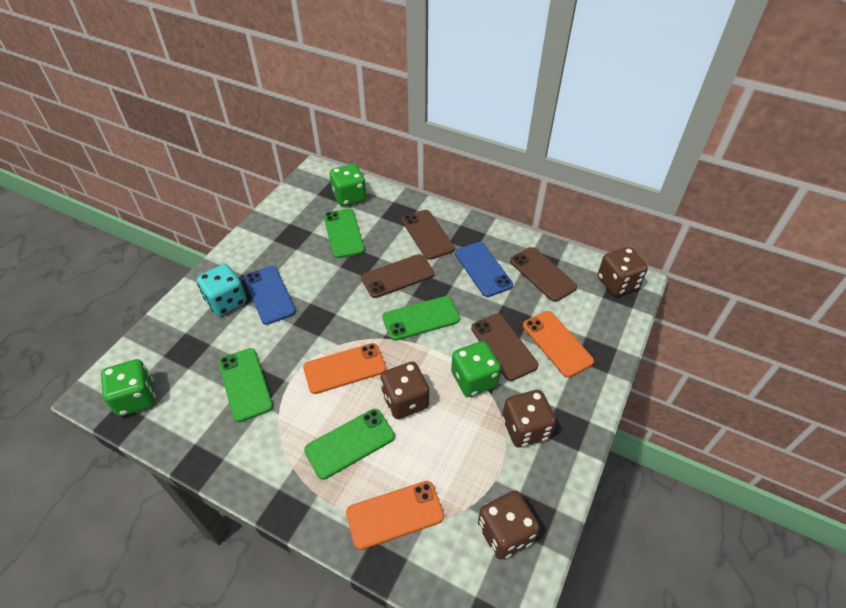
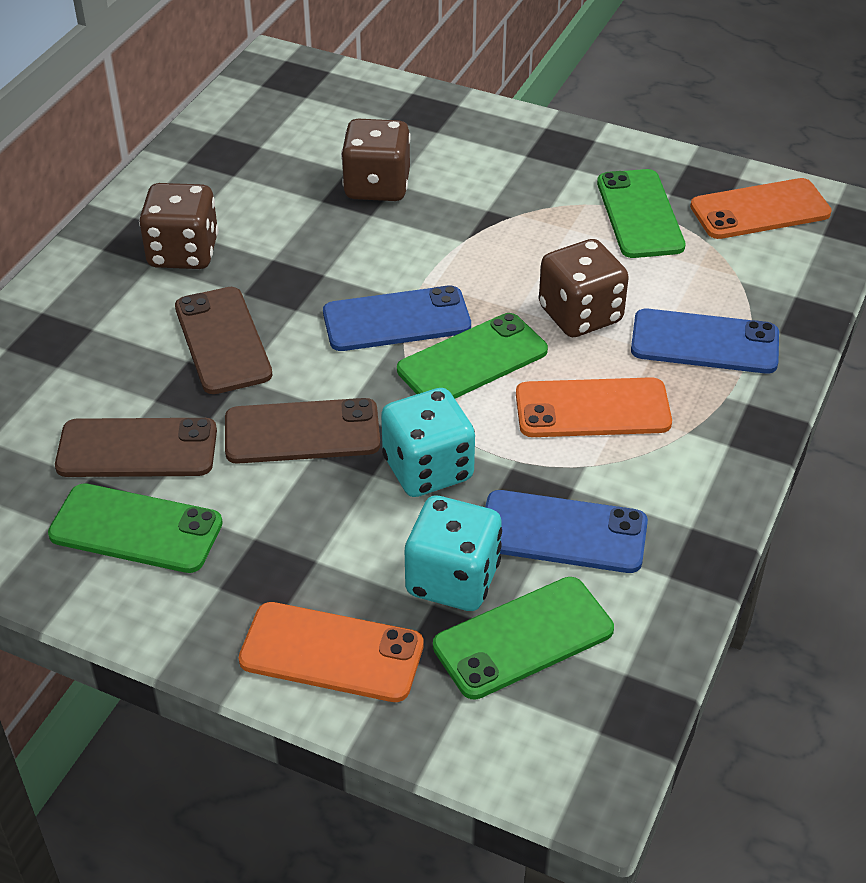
blue phone: 2 -> 3
brown dice: 4 -> 3
brown phone: 4 -> 3
green dice: 3 -> 0
turquoise dice: 1 -> 2

